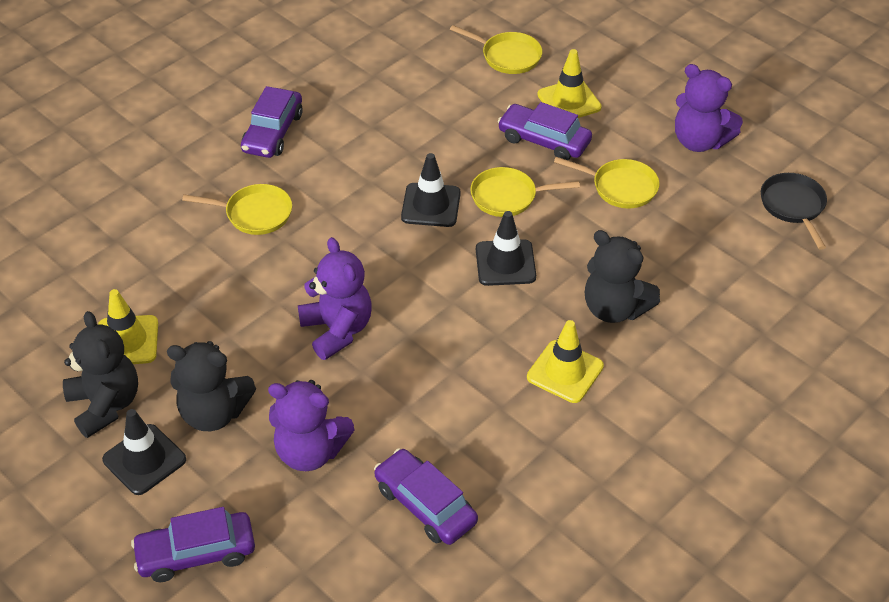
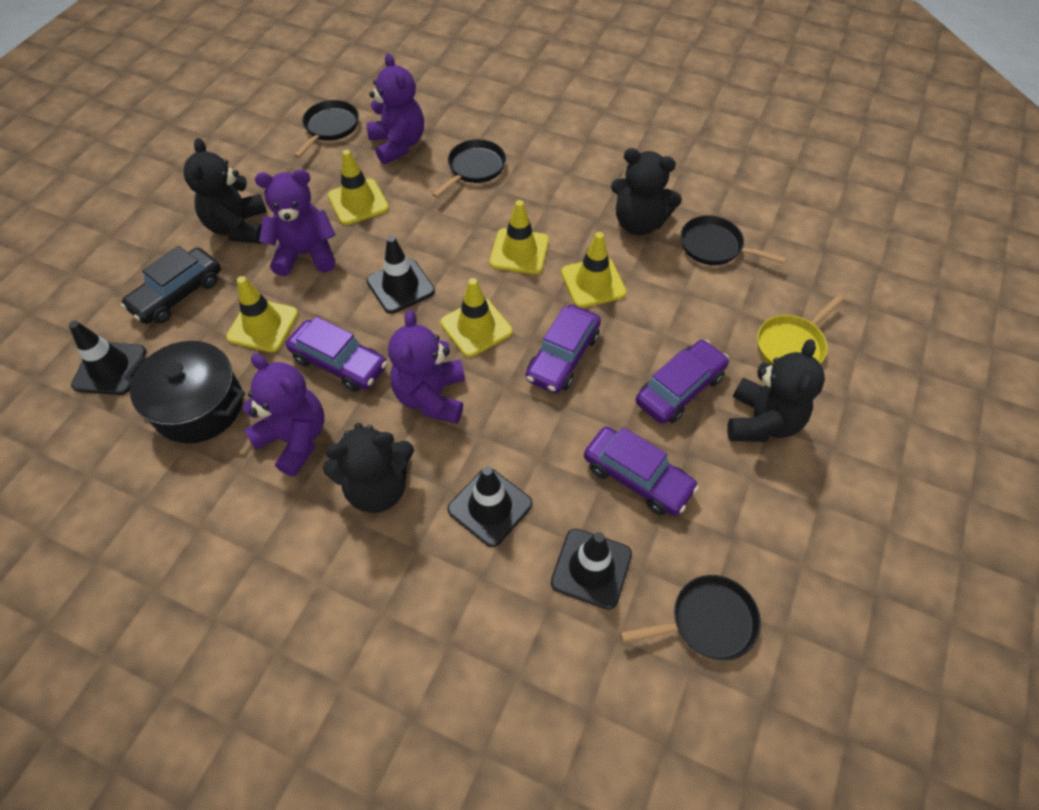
black car: 0 -> 1
black pan: 1 -> 4
black pot: 0 -> 1
black teddy bear: 3 -> 4
black traffic cone: 3 -> 4
purple teddy bear: 3 -> 4
yellow pan: 4 -> 1
yellow traffic cone: 3 -> 5

